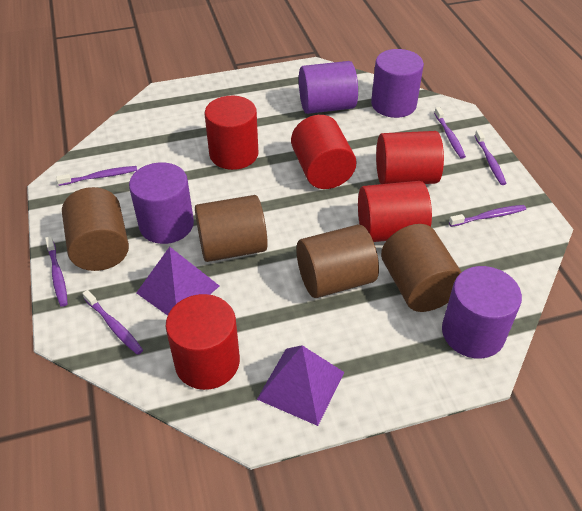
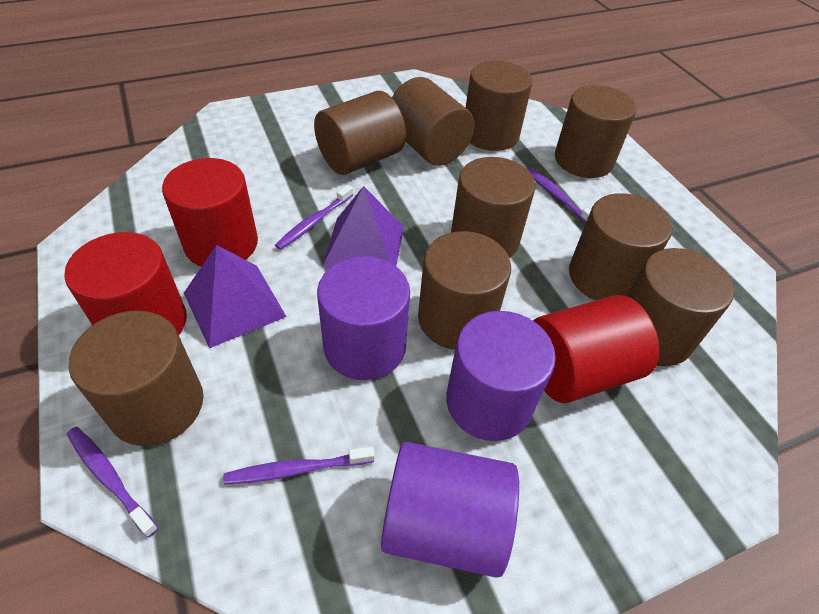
brown cylinder: 4 -> 9
purple cylinder: 4 -> 3
purple toothbrush: 6 -> 4
red cylinder: 5 -> 3

